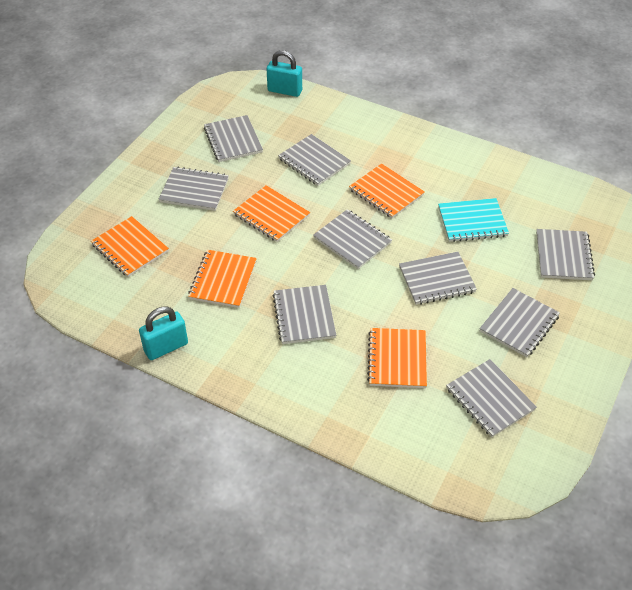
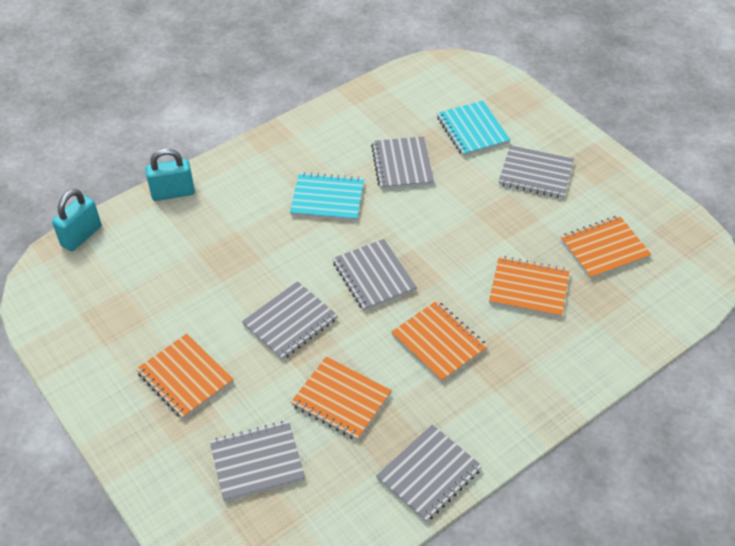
grey notebook: 9 -> 6
turquoise notebook: 1 -> 2

